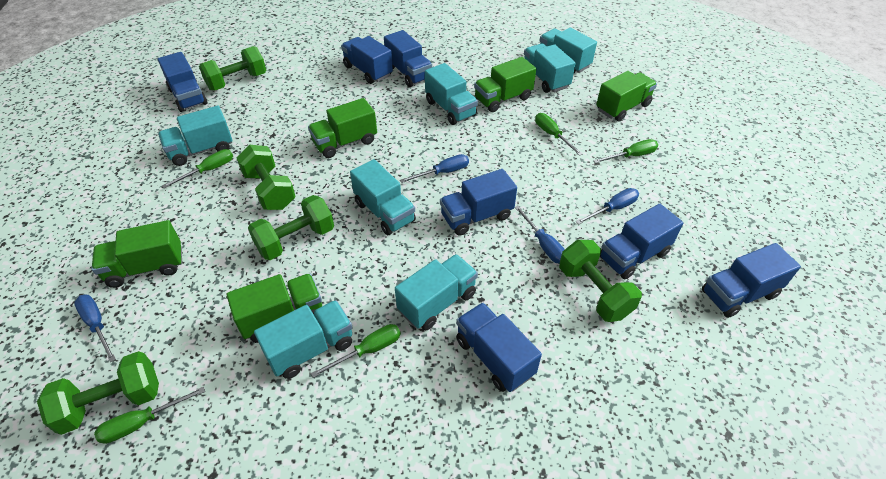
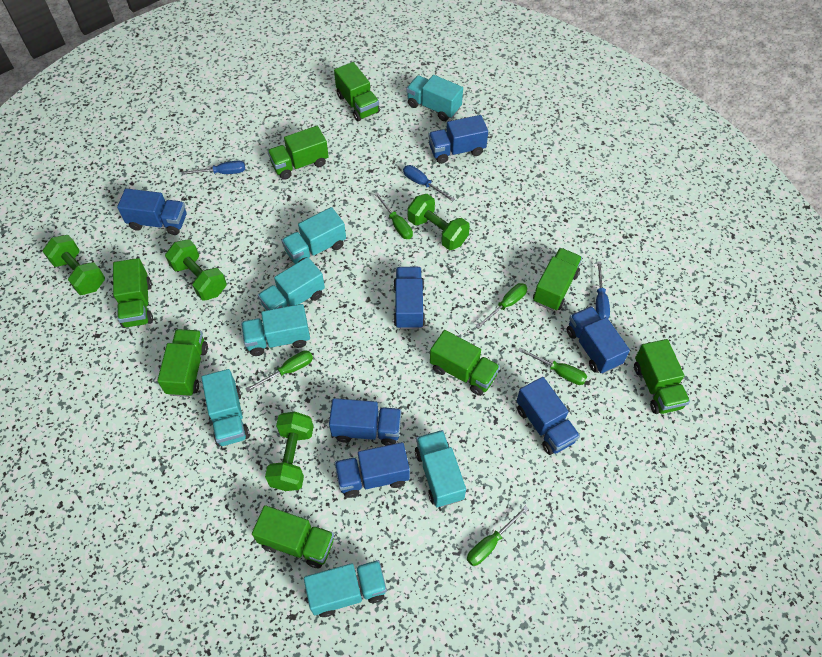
blue screwdriver: 4 -> 3
green dumbbell: 5 -> 4
green truck: 5 -> 8

